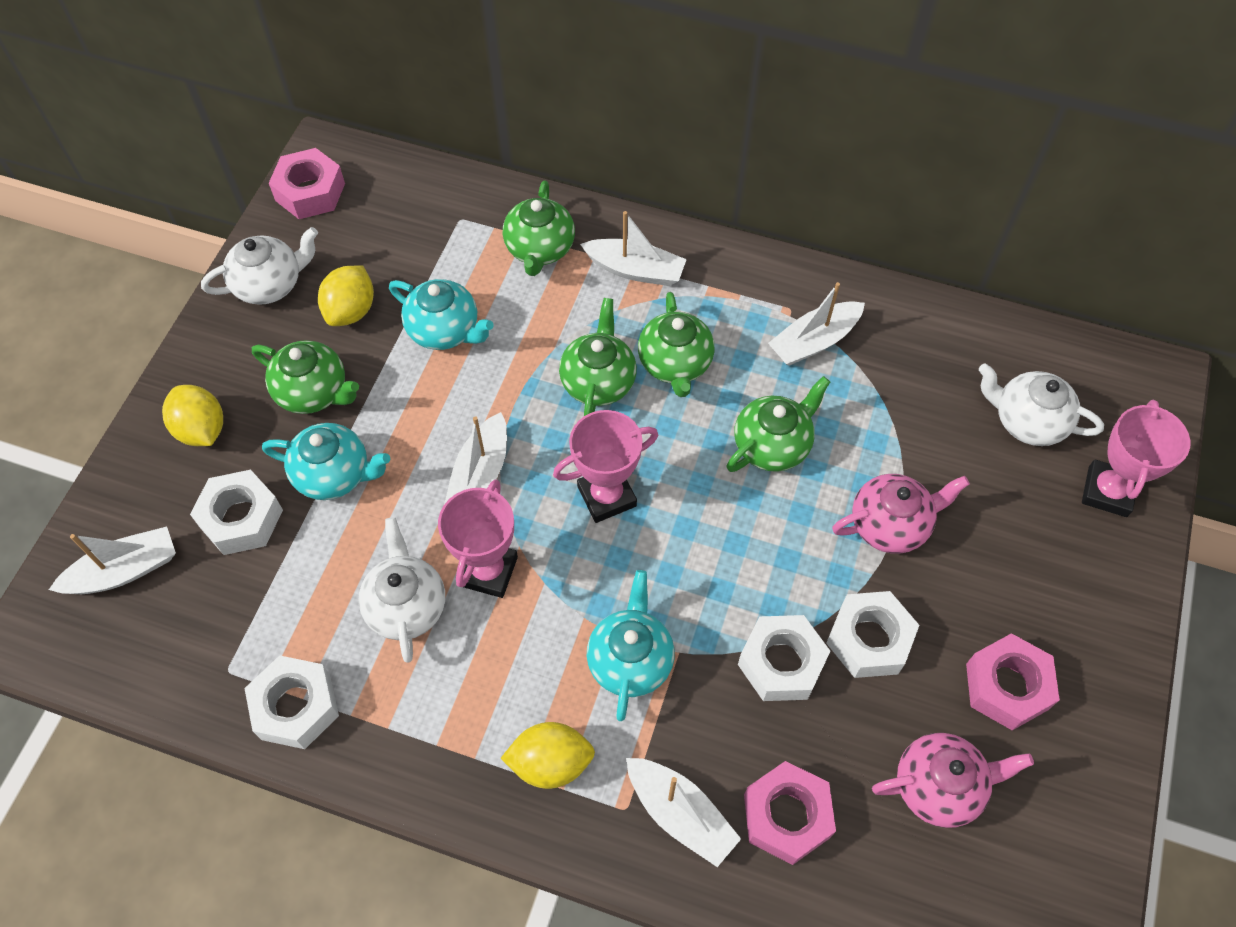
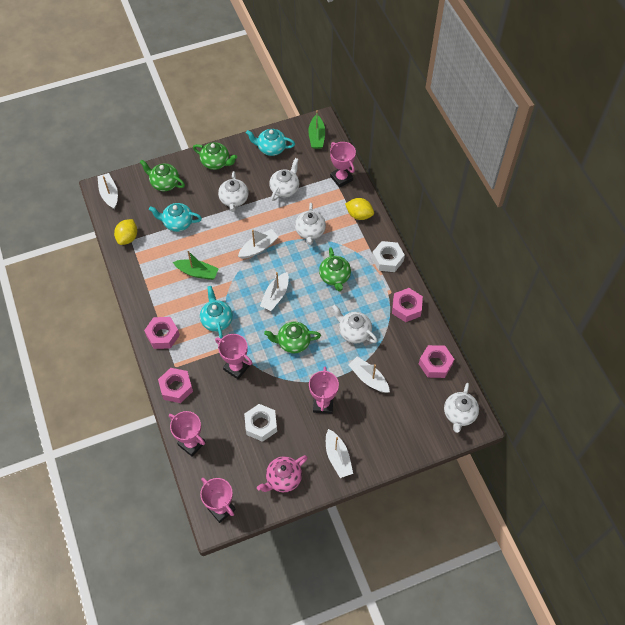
green boat: 0 -> 2
green teapot: 5 -> 4
pink nut: 3 -> 4
pink teapot: 2 -> 1
pink trophy: 3 -> 5
white nut: 4 -> 2
white teapot: 3 -> 5
yellow lemon: 3 -> 2

